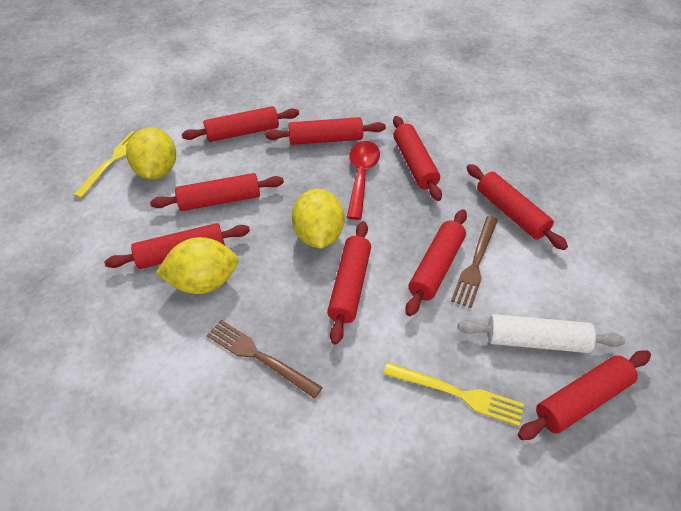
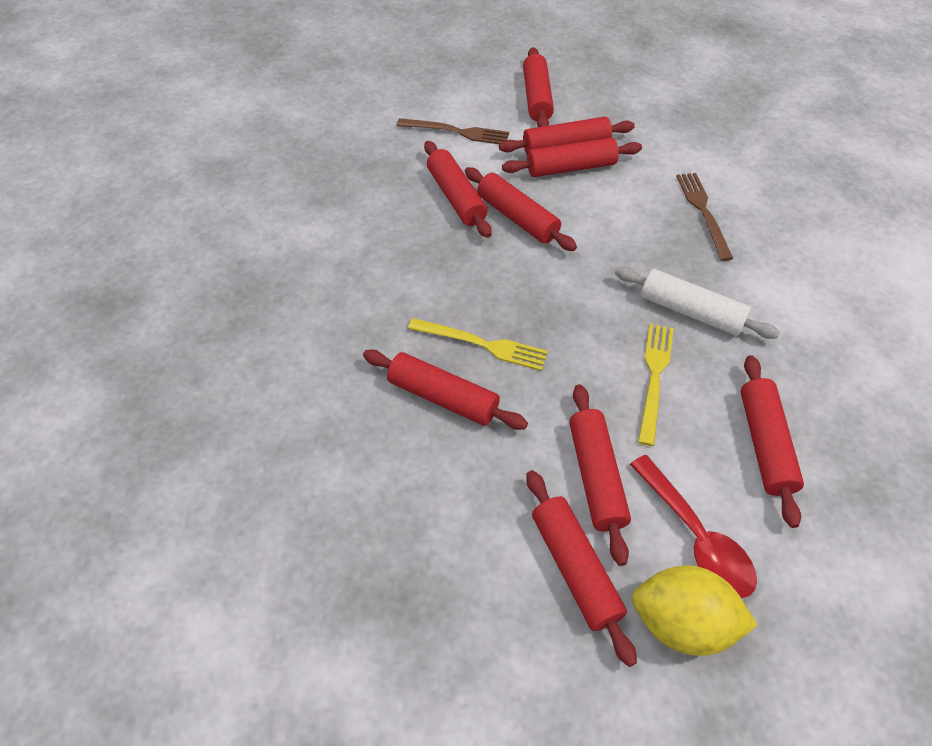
yellow lemon: 3 -> 1

